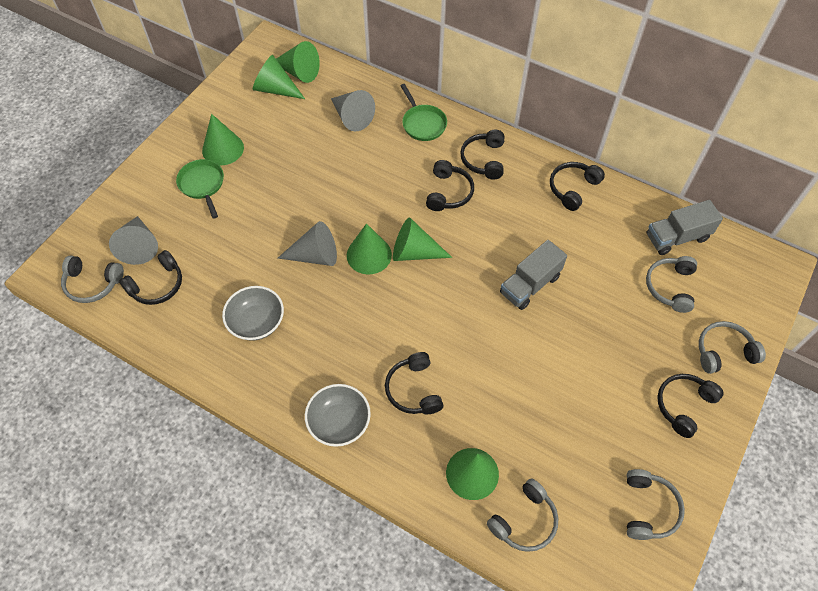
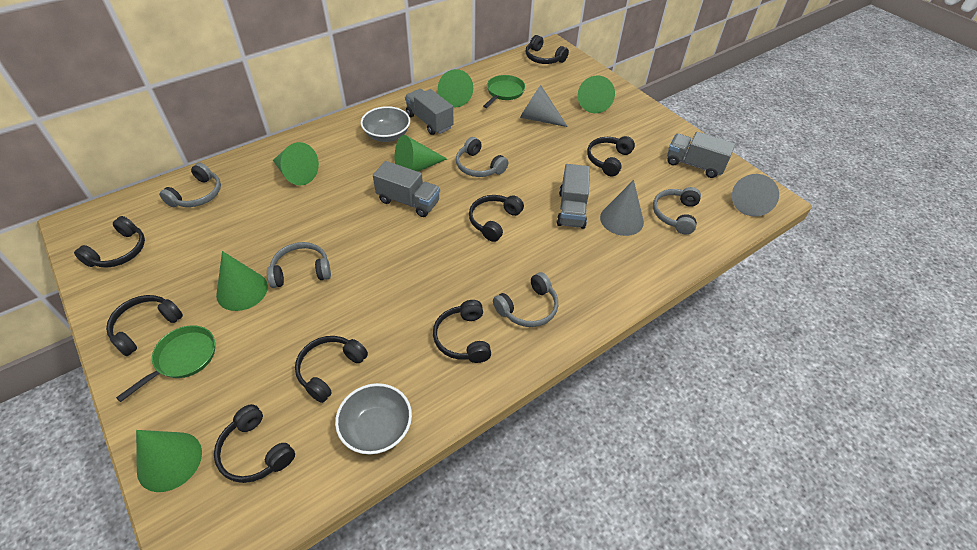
black headphones: 6 -> 8
grey truck: 2 -> 4

